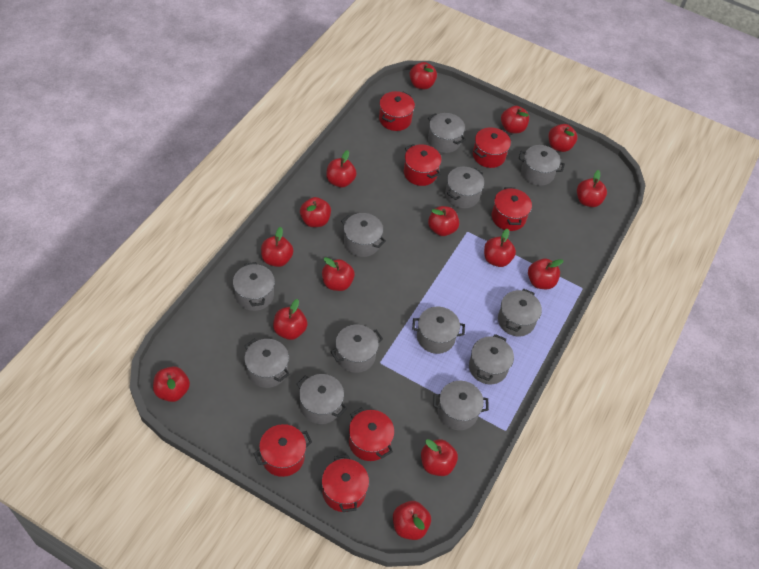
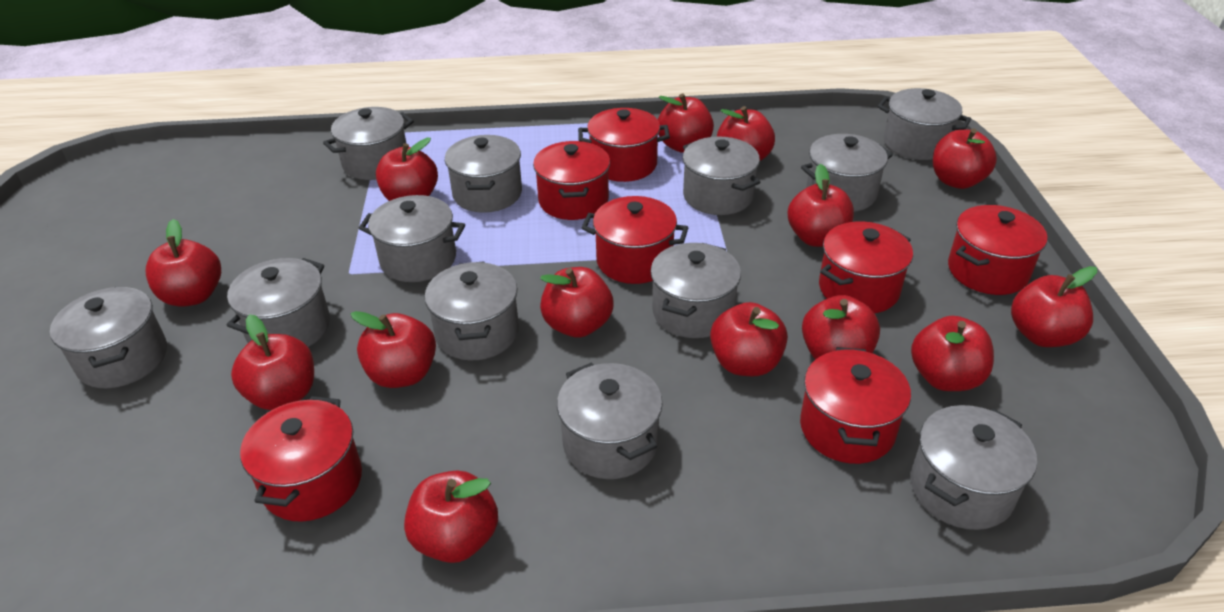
red apple: 15 -> 14

